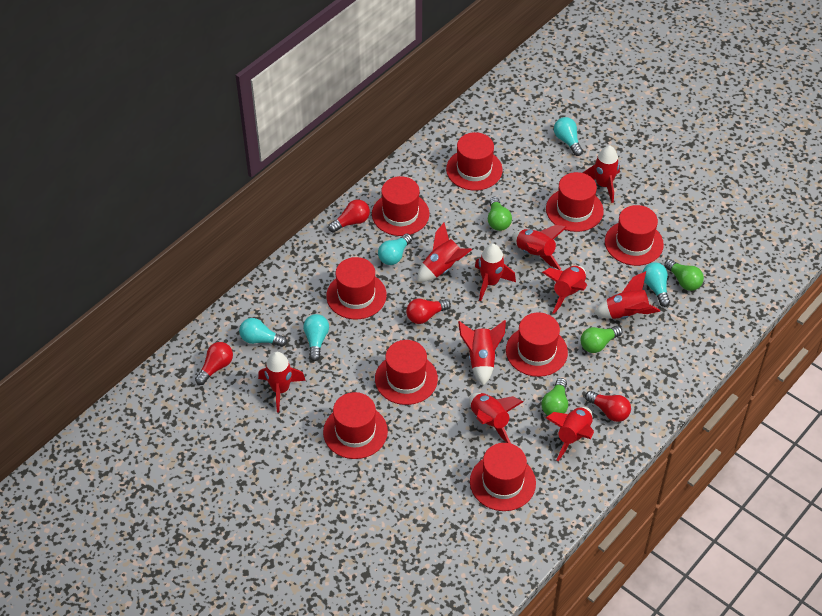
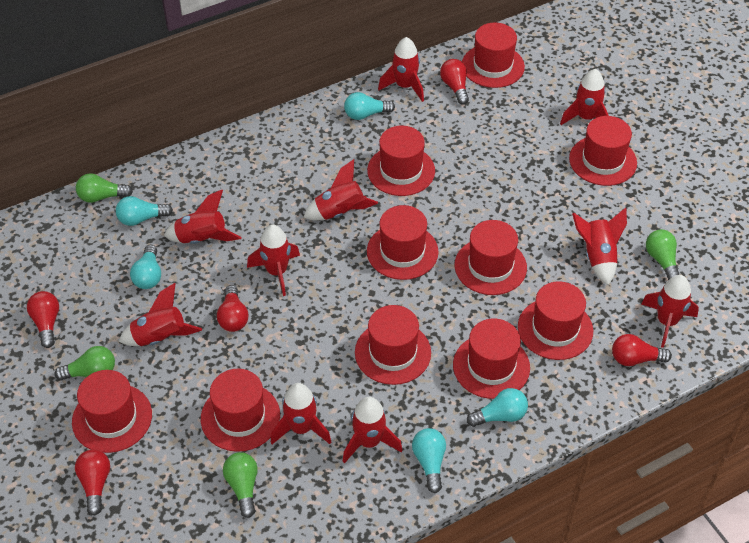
red hat: 9 -> 10
red light bulb: 4 -> 5

